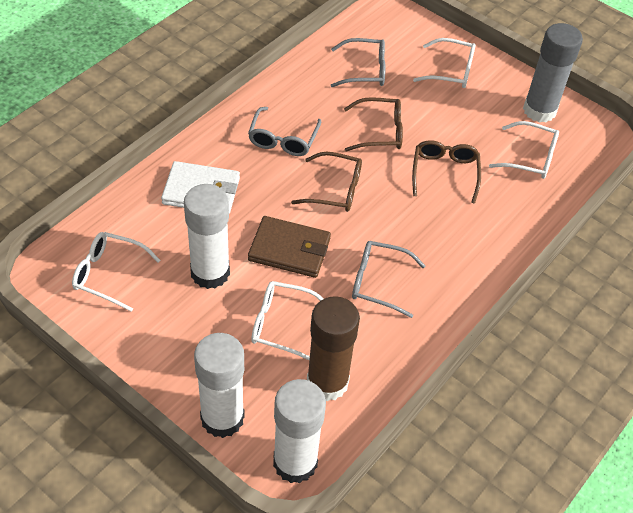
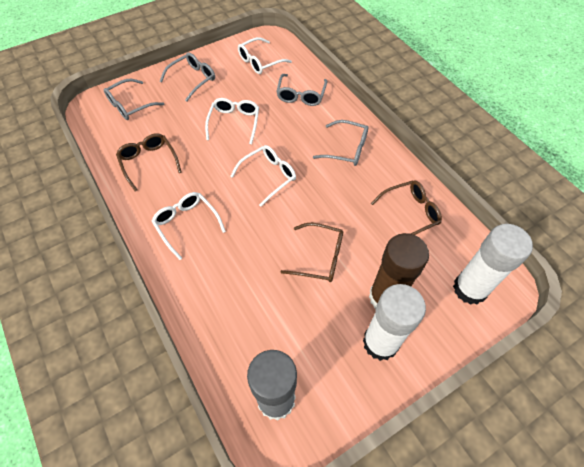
brown wallet: 1 -> 0
grey glasses: 3 -> 4
white glue stick: 3 -> 2
white wallet: 1 -> 0

